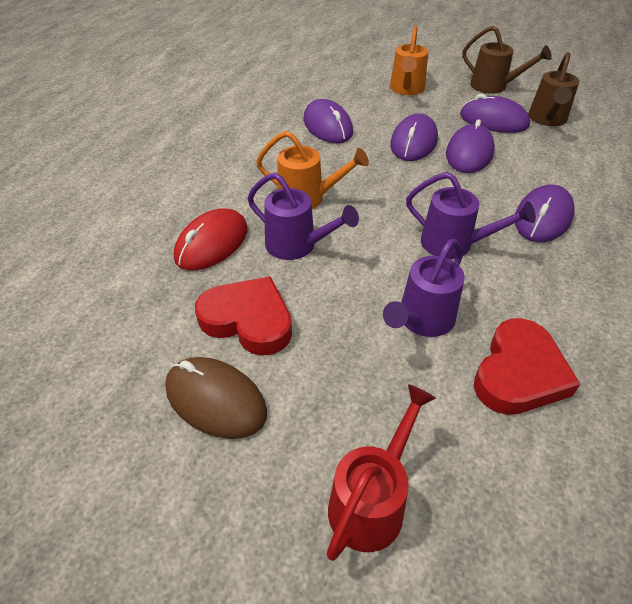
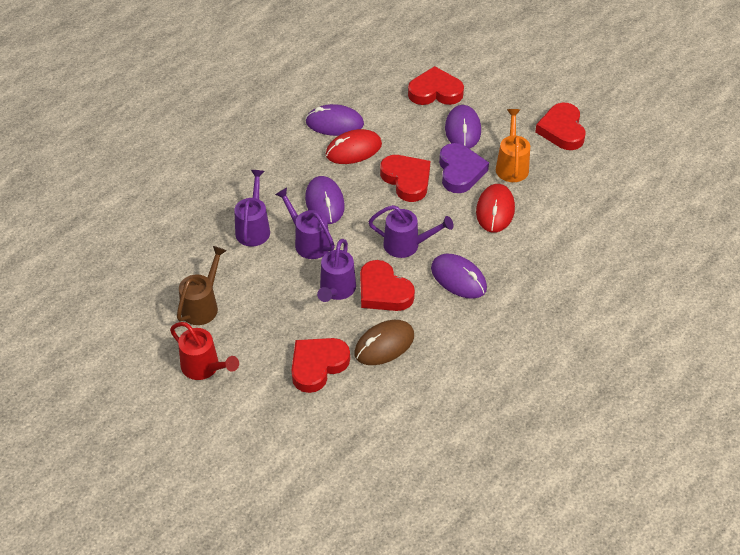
brown watering can: 2 -> 1
orange watering can: 2 -> 1
purple heart: 0 -> 1
purple mouse: 5 -> 4
purple watering can: 3 -> 4
red heart: 2 -> 5
red mouse: 1 -> 2

